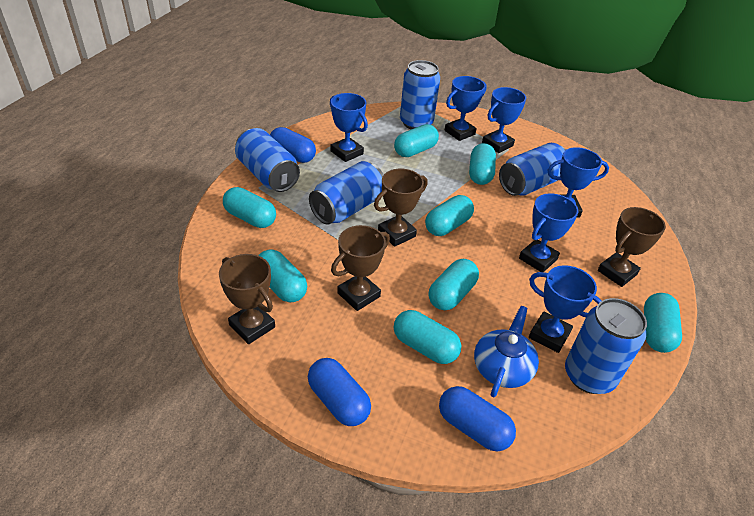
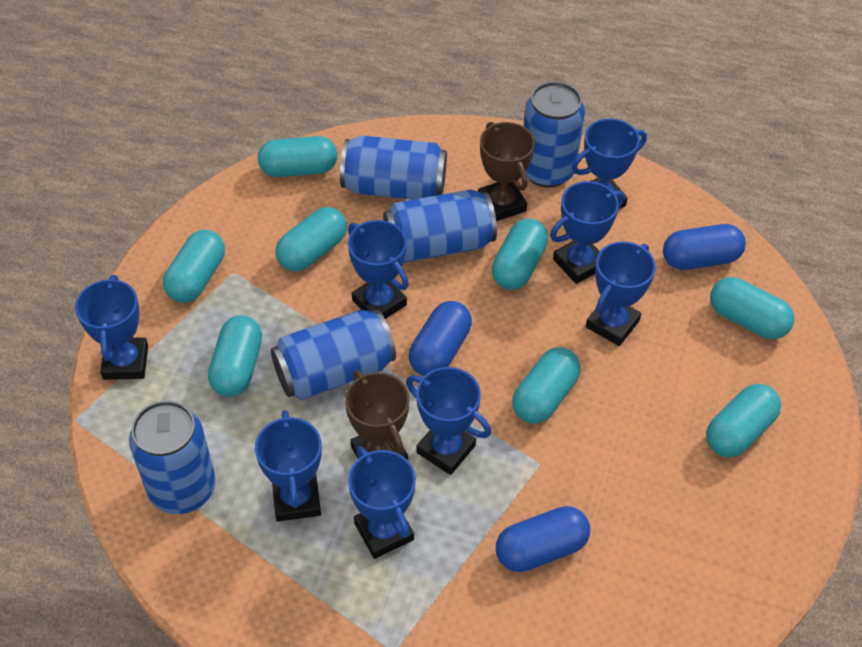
blue teapot: 1 -> 0
blue trophy: 6 -> 8
brown trophy: 4 -> 2

